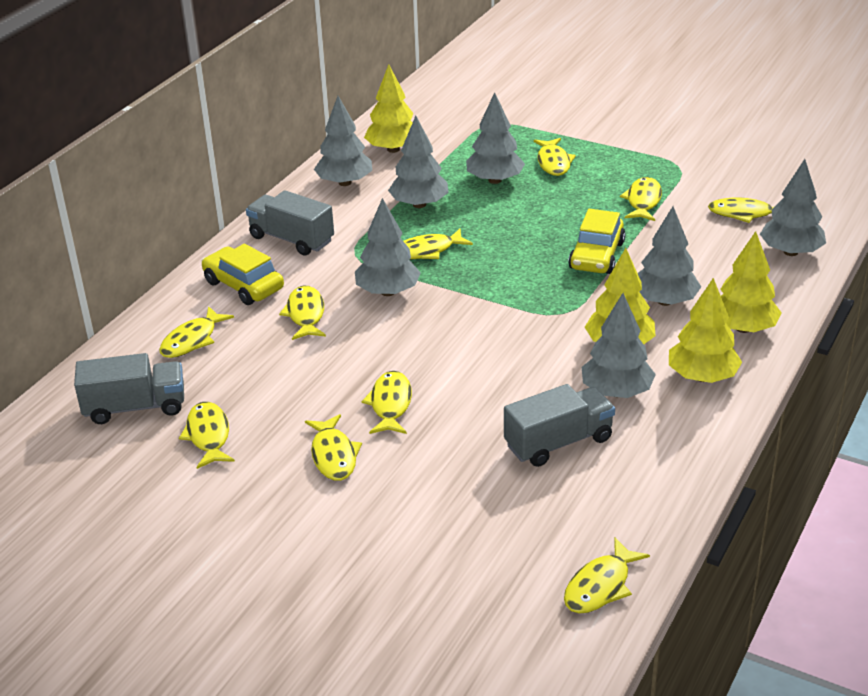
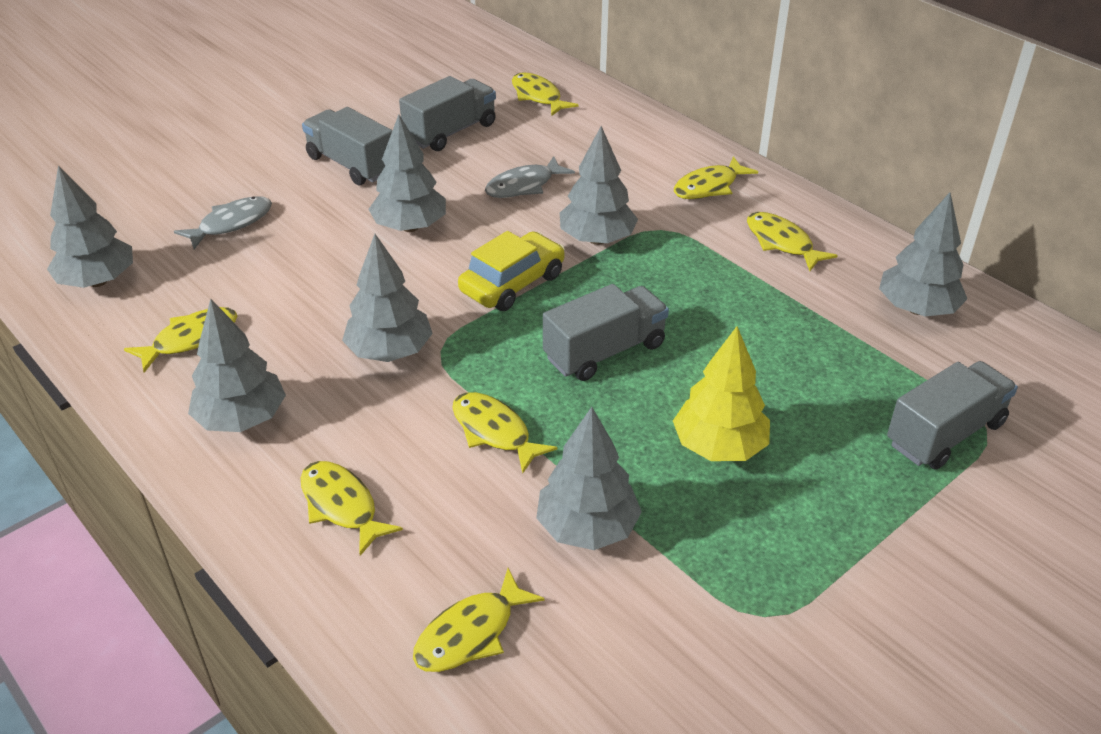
grey fish: 0 -> 2
grey truck: 3 -> 4
yellow car: 2 -> 1
yellow fish: 10 -> 7
yellow tree: 4 -> 1

